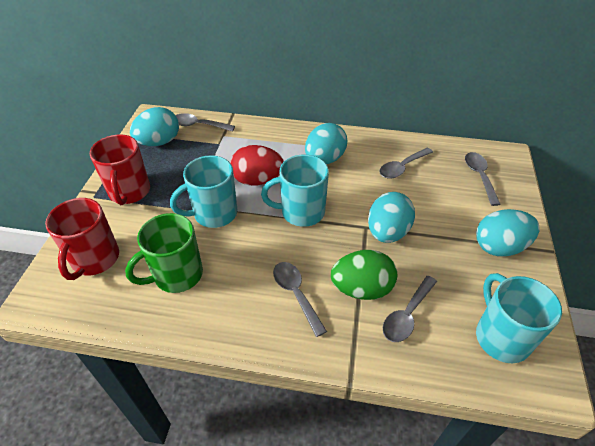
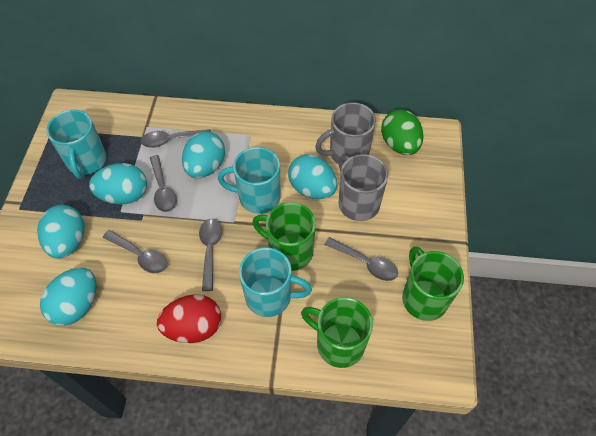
green mug: 1 -> 3
grey mug: 0 -> 2
red mug: 2 -> 0
turquoise egg: 4 -> 5

